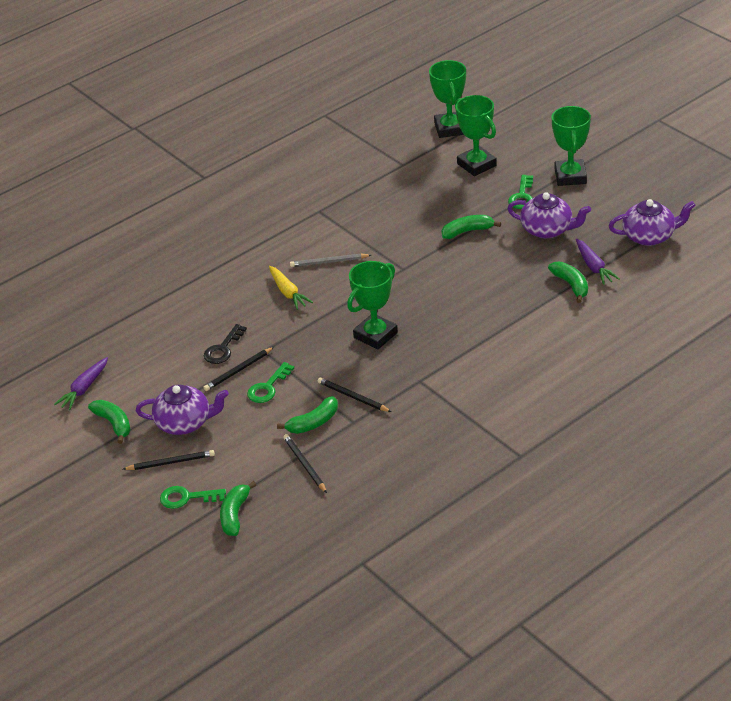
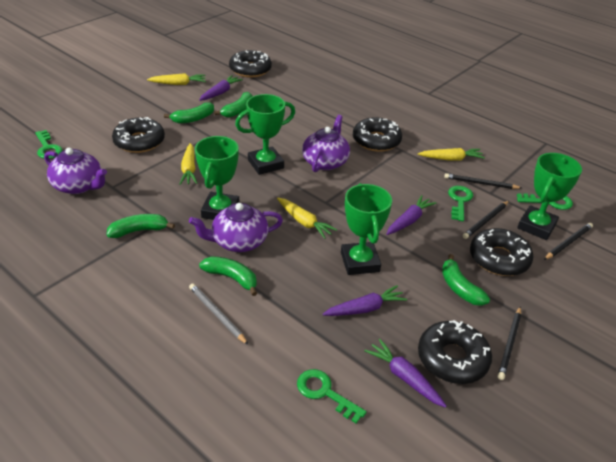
black donut: 0 -> 5
black key: 1 -> 0
green key: 3 -> 4
purple carrot: 2 -> 4
yellow carrot: 1 -> 4

